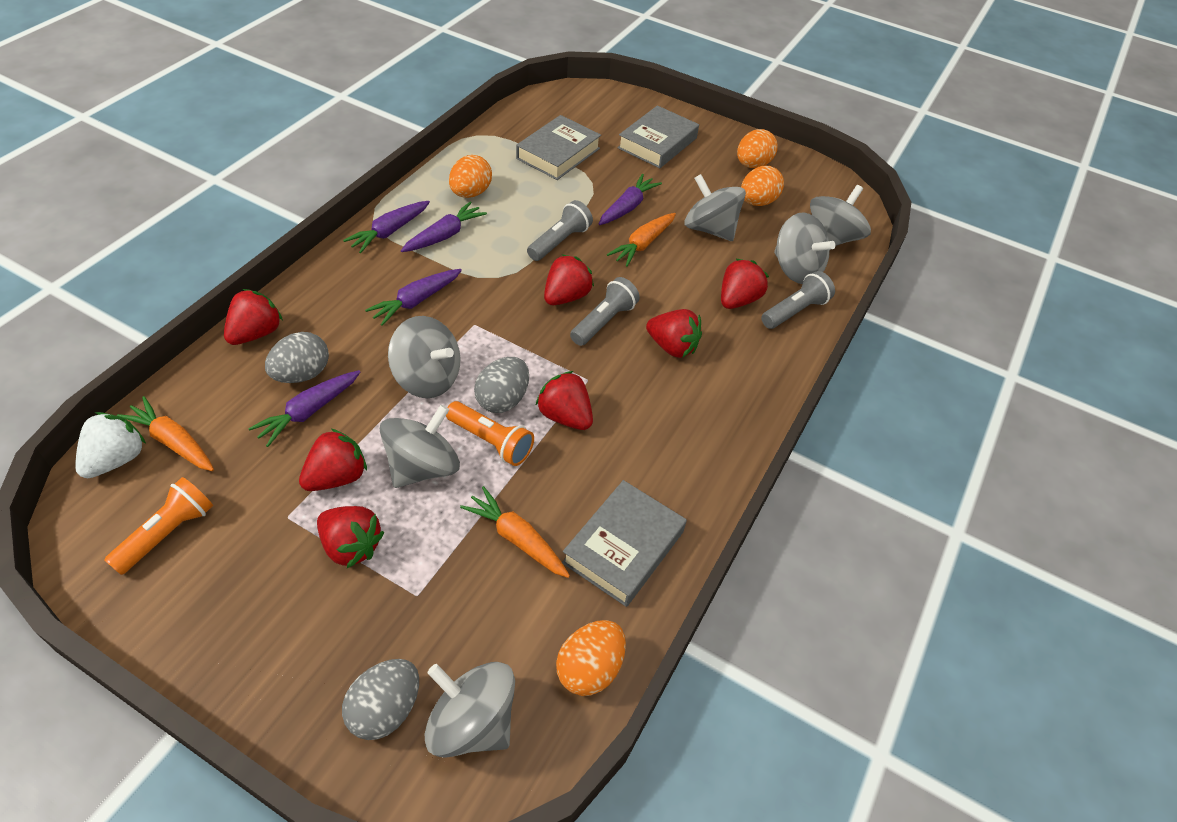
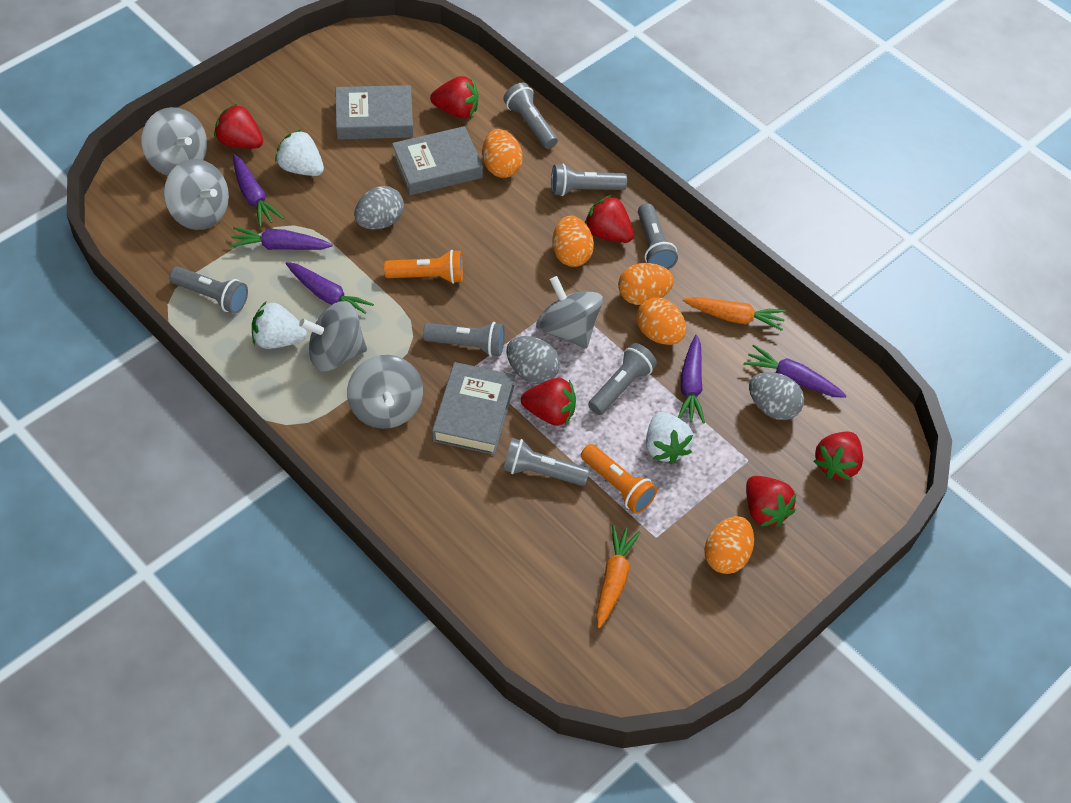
grey flashlight: 3 -> 7
grey spinning top: 6 -> 5
orange carrot: 3 -> 2
orange egg: 4 -> 5
red strawberry: 7 -> 6
white strawberry: 1 -> 3

